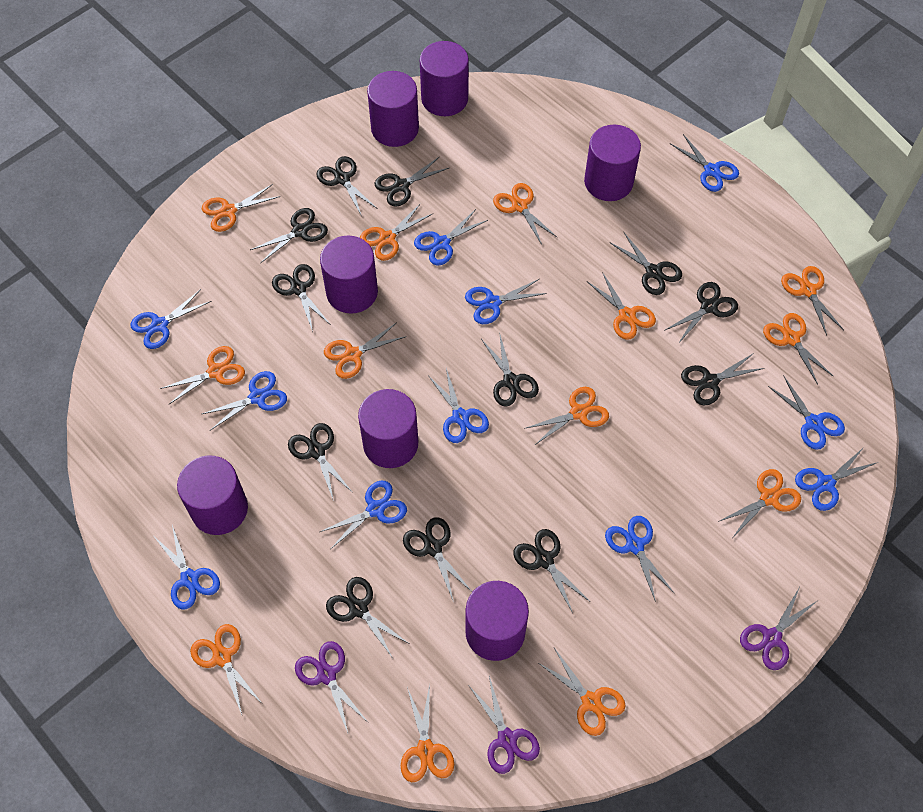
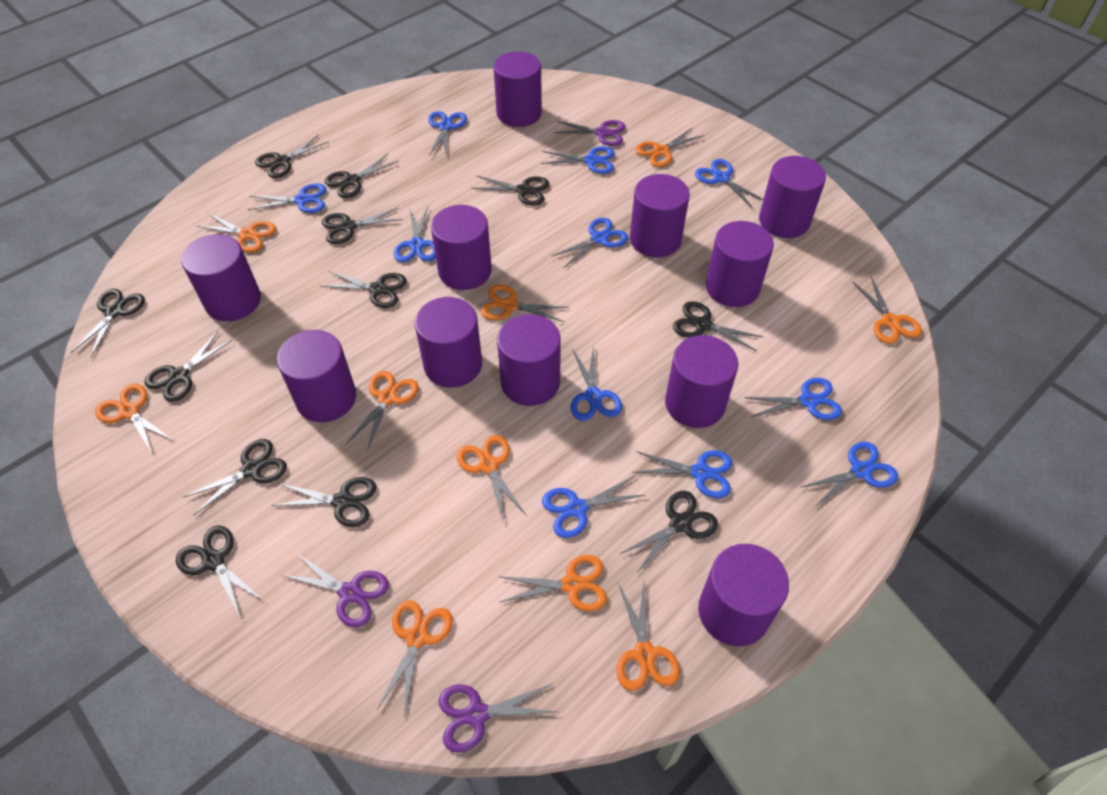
orange scissors: 13 -> 10
purple cylinder: 7 -> 11

